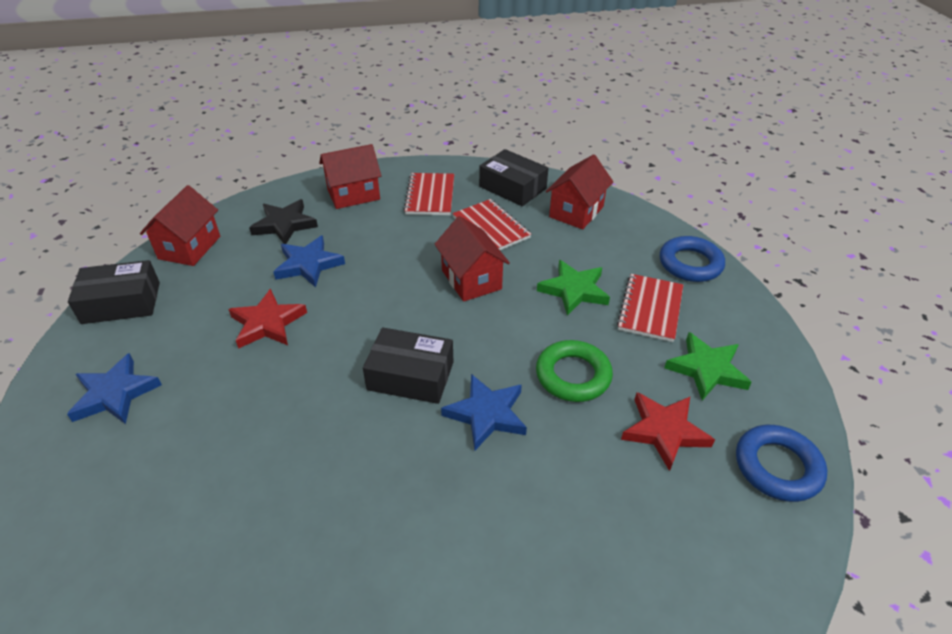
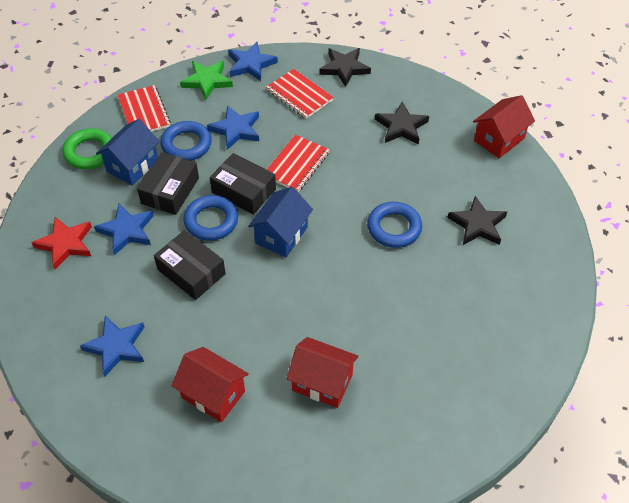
black star: 1 -> 3
blue house: 0 -> 2
blue ring: 2 -> 3
blue star: 3 -> 4
green star: 2 -> 1
red house: 4 -> 3
red star: 2 -> 1

